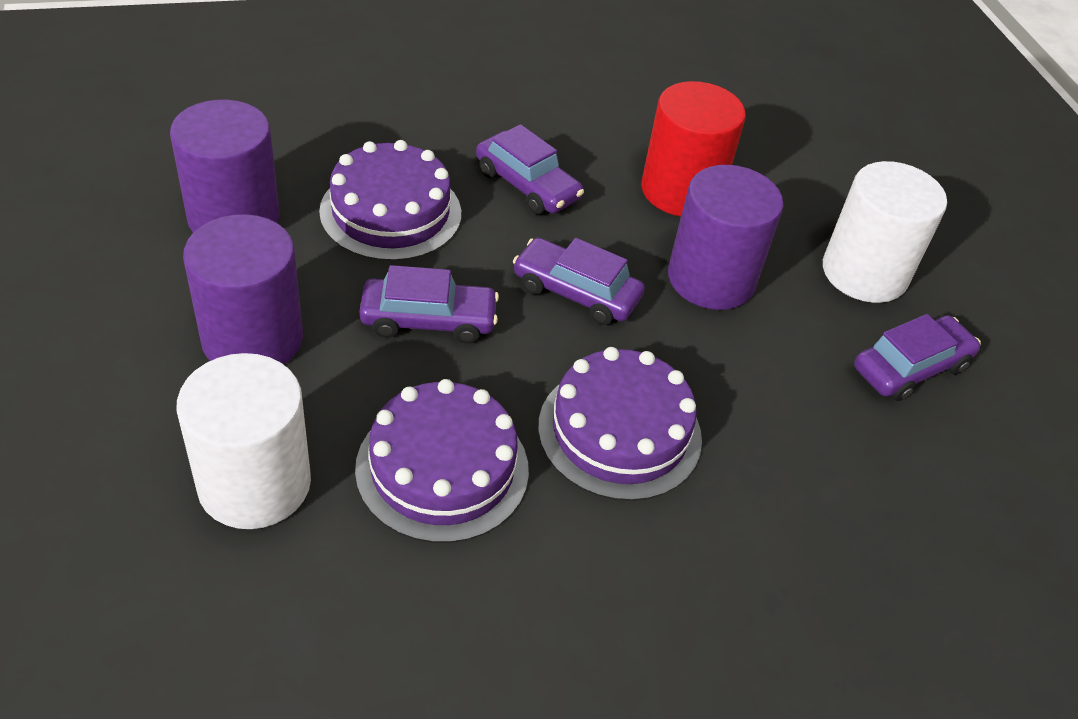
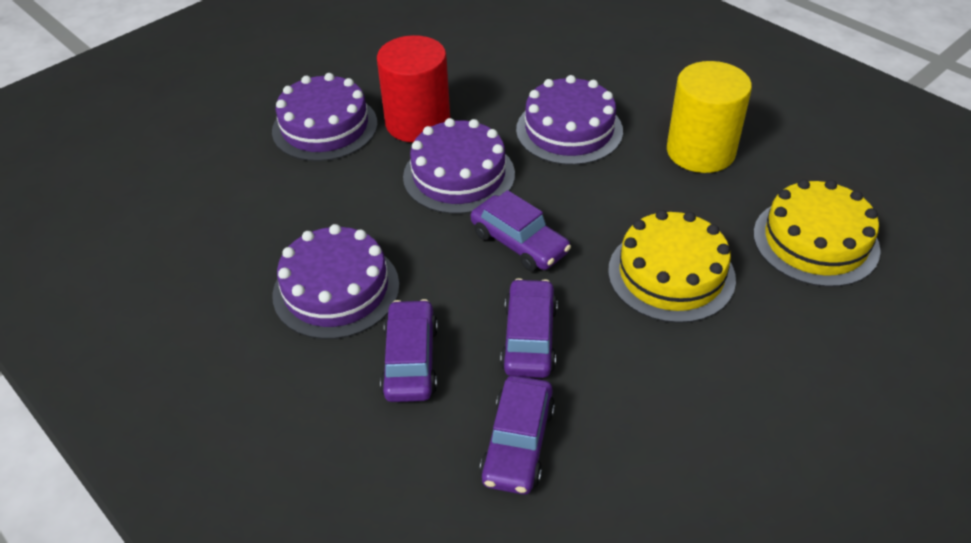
purple cake: 3 -> 4
purple cylinder: 3 -> 0
white cylinder: 2 -> 0
yellow cake: 0 -> 2
yellow cylinder: 0 -> 1

